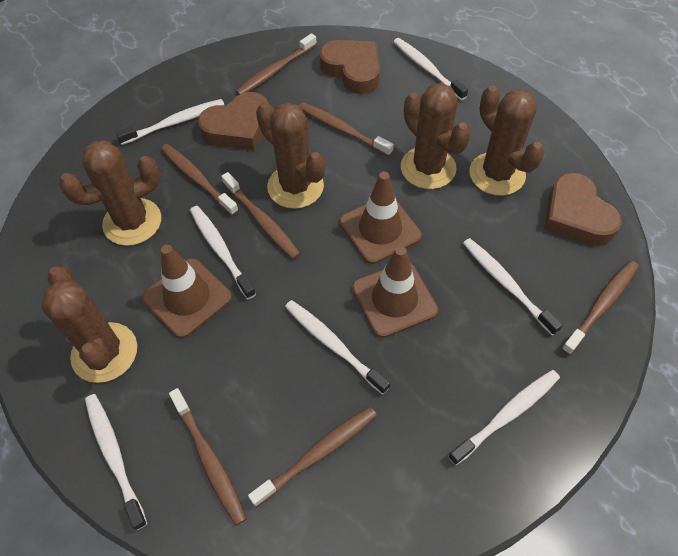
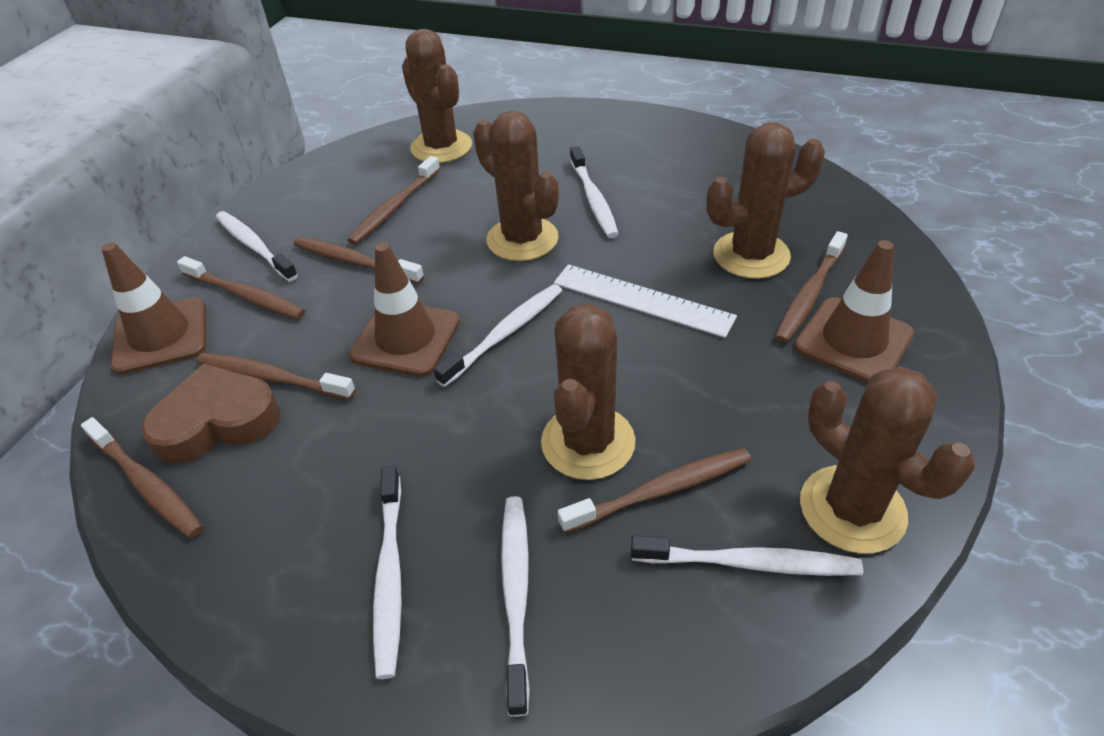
brown heart: 3 -> 1
white ruler: 0 -> 1
white toothbrush: 7 -> 6

